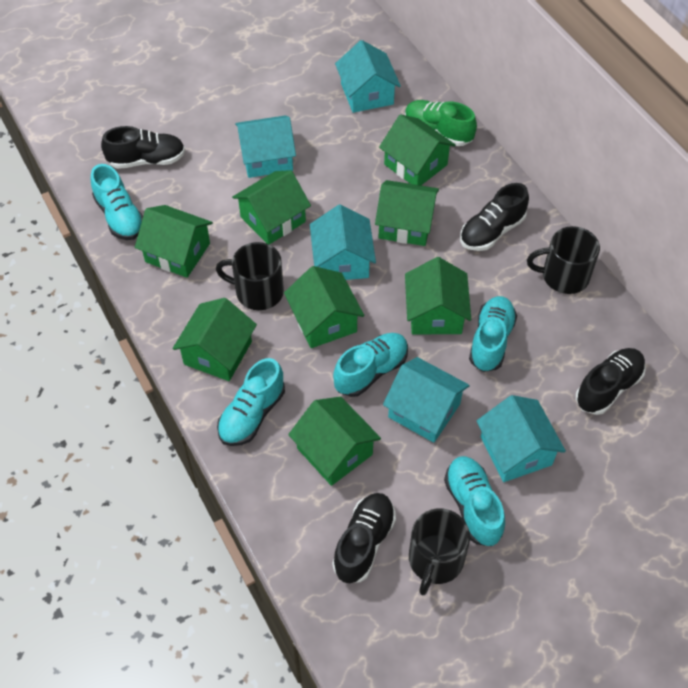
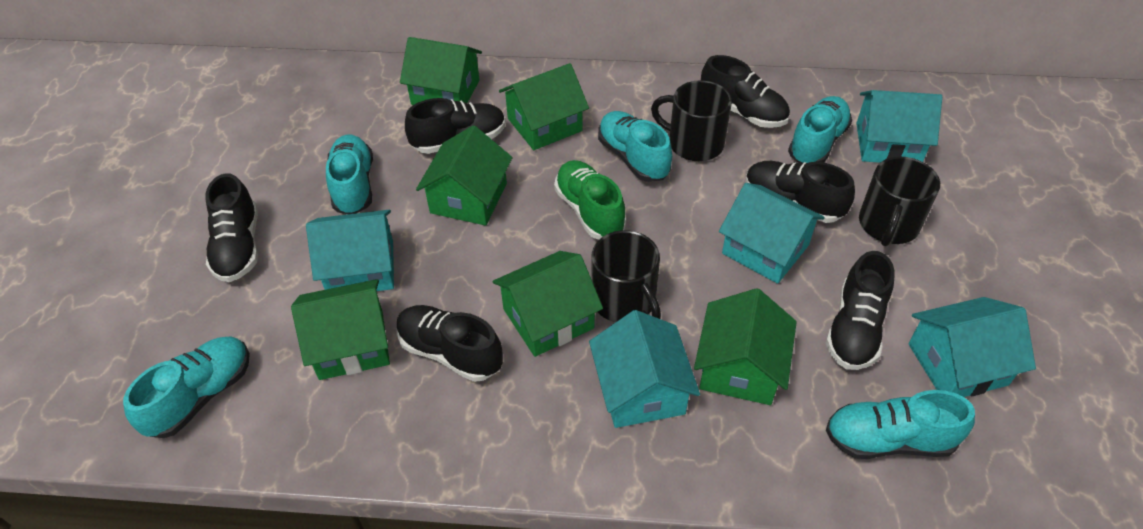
black shoe: 4 -> 6
green house: 8 -> 6

